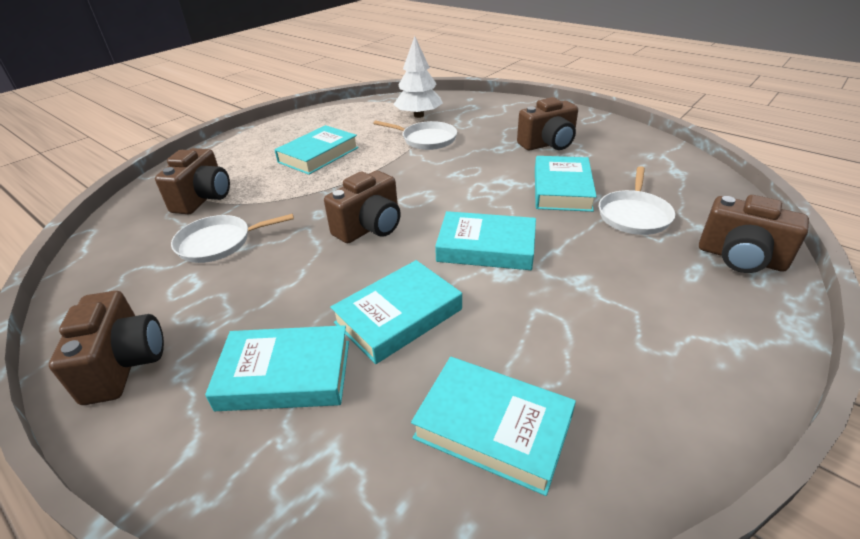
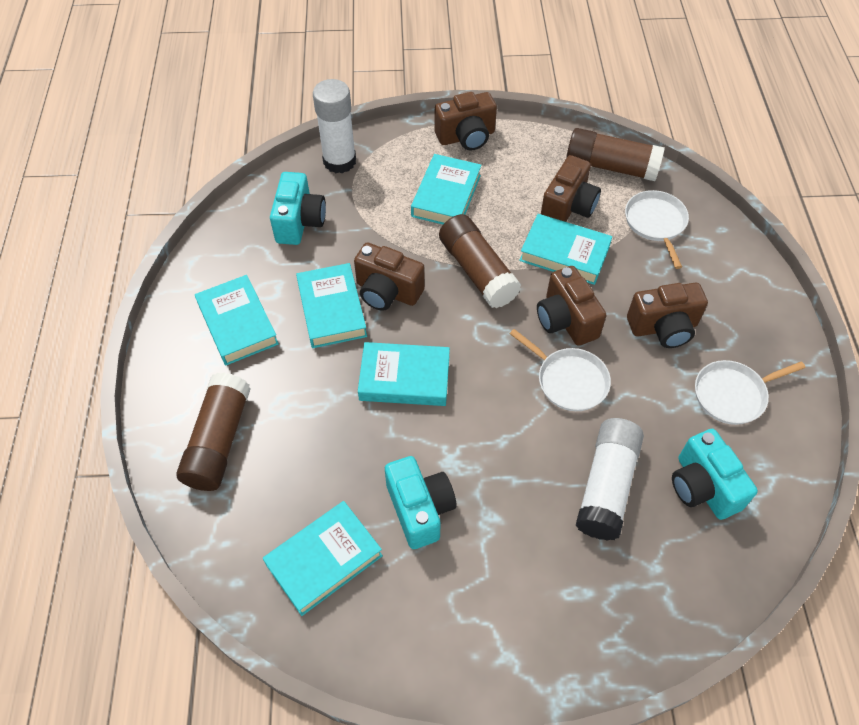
brown glue stick: 0 -> 3
turquoise camera: 0 -> 3
white glue stick: 0 -> 2
white tree: 1 -> 0

